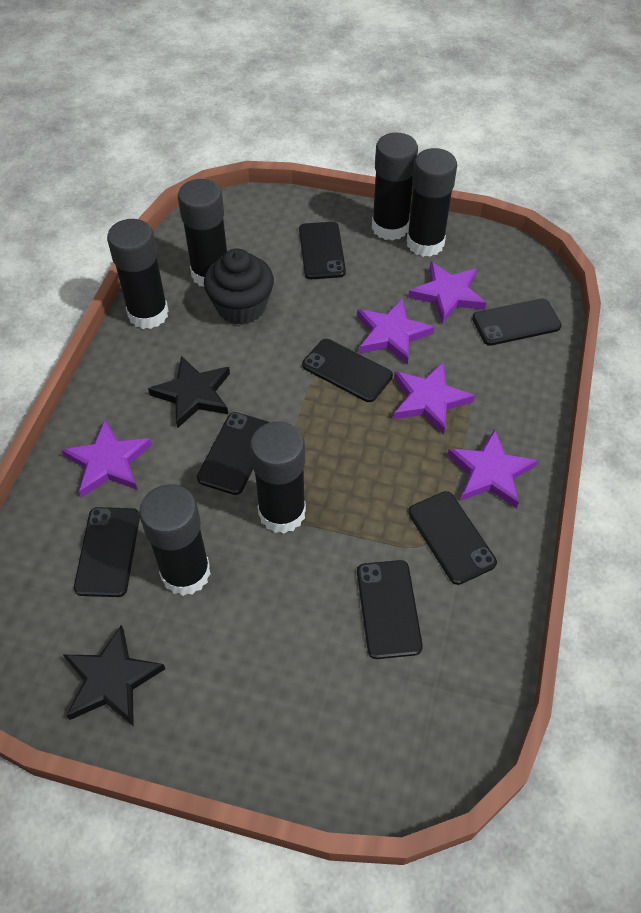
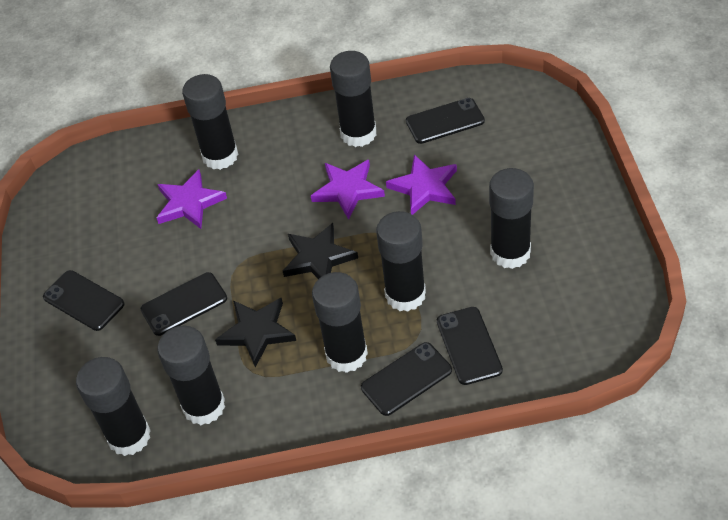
black cupcake: 1 -> 0
black glue stick: 6 -> 7
black phone: 7 -> 5
purple star: 5 -> 3

